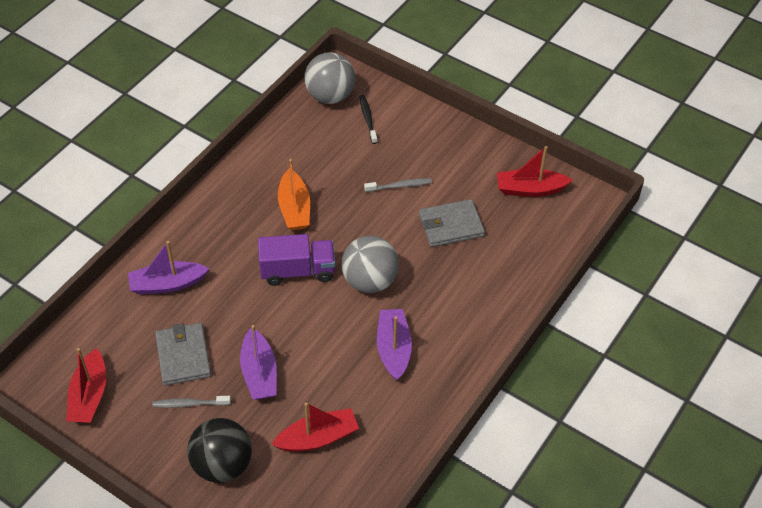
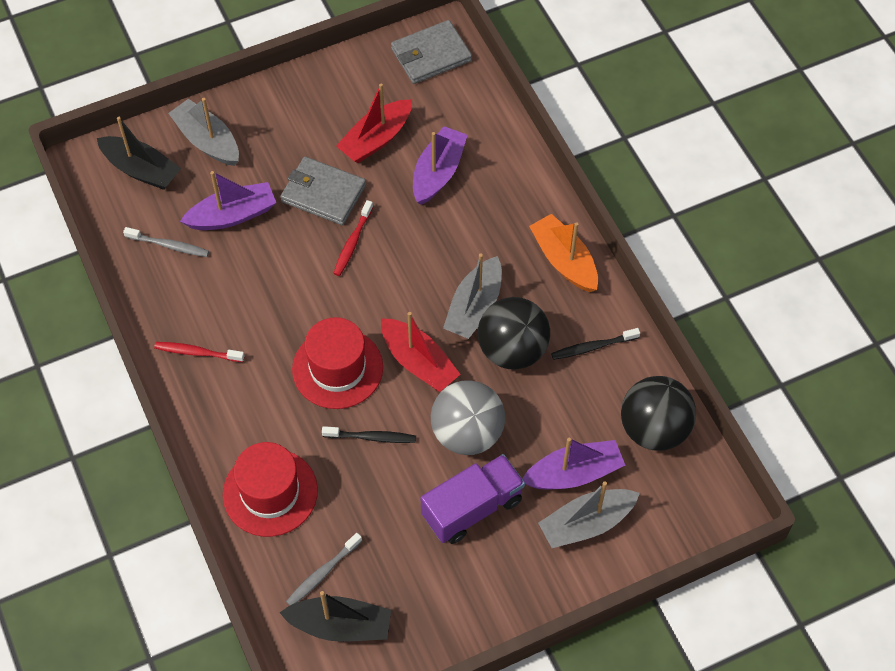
black ball: 1 -> 2
black boat: 0 -> 2
black toothbrush: 1 -> 2
grey ball: 2 -> 1
grey boat: 0 -> 3
red boat: 3 -> 2
red hat: 0 -> 2
red toothbrush: 0 -> 2

